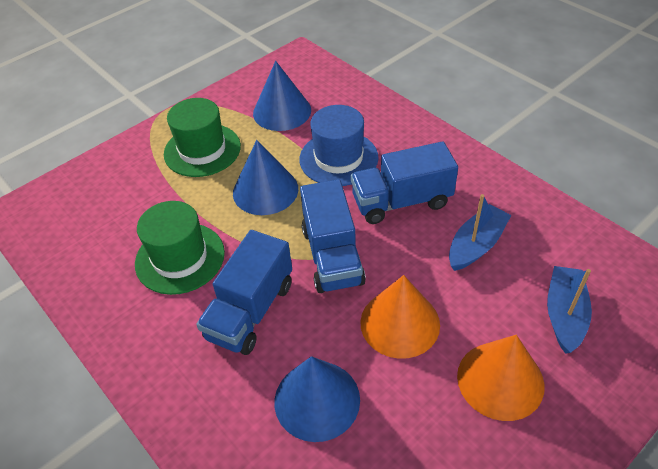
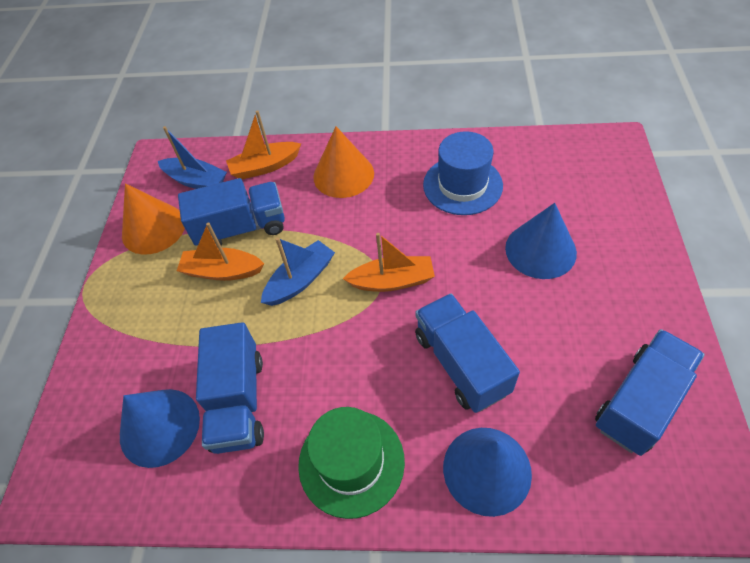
blue truck: 3 -> 4
green hat: 2 -> 1
orange boat: 0 -> 3

